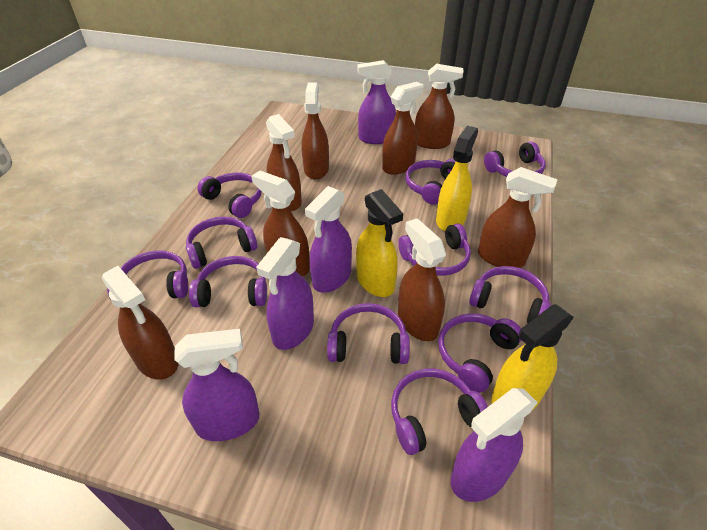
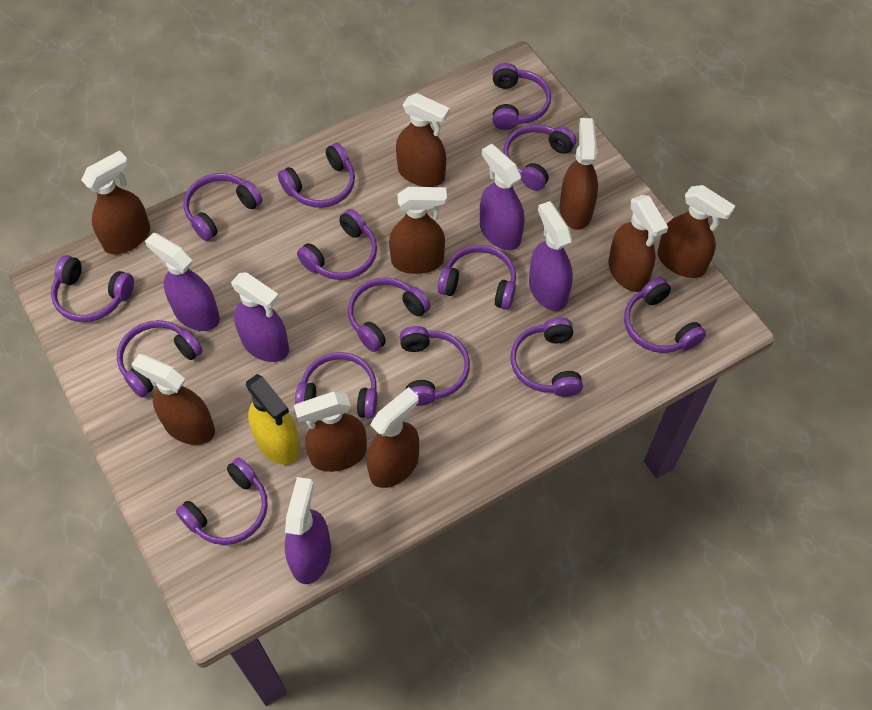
brown spray bottle: 8 -> 9
purple headphones: 11 -> 14
yellow spray bottle: 3 -> 1

